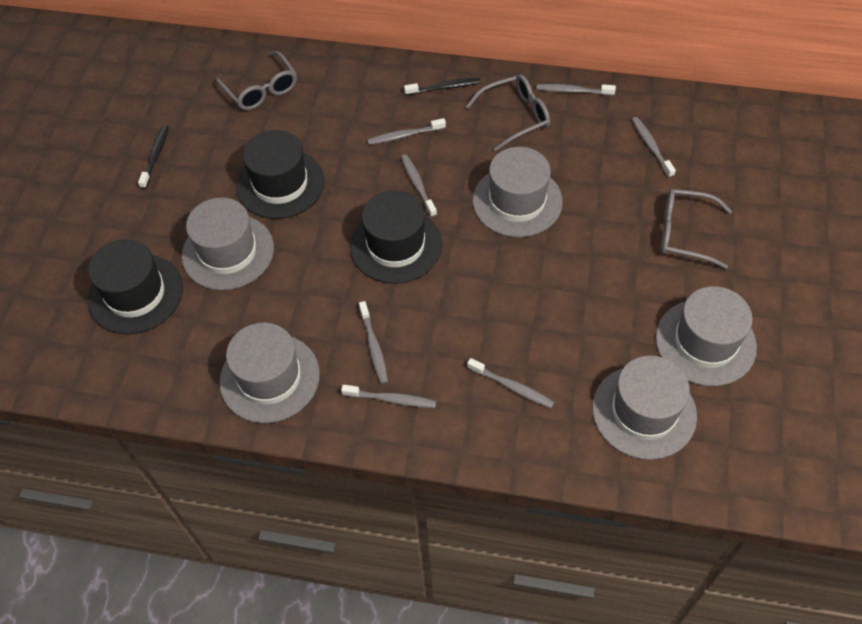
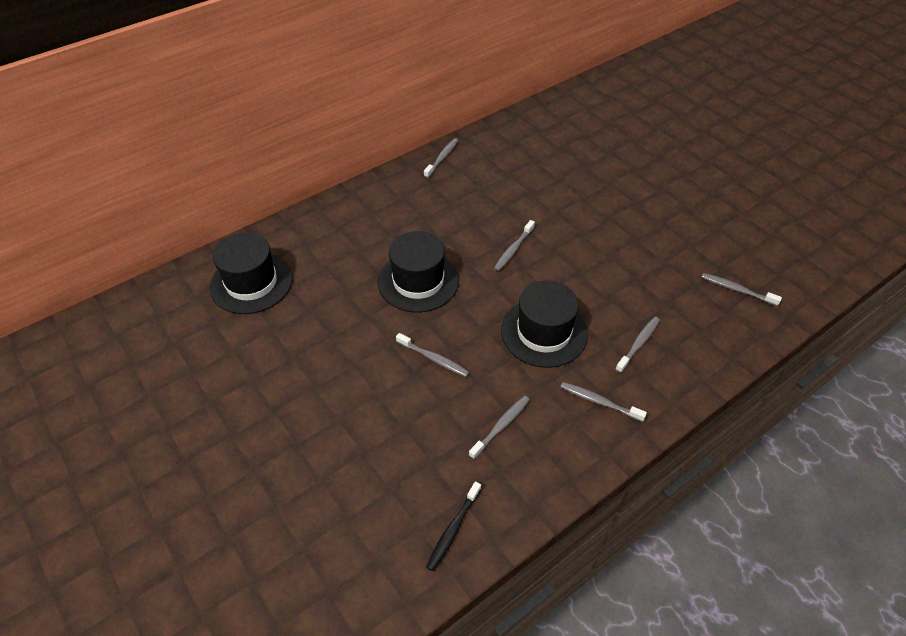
black toothbrush: 2 -> 1
grey glasses: 3 -> 0
grey hat: 5 -> 0

